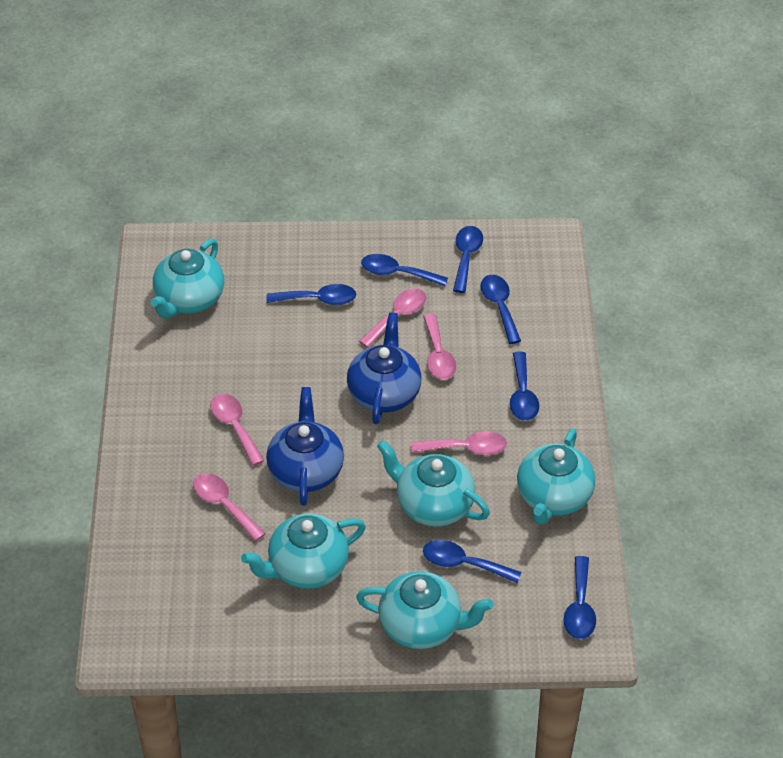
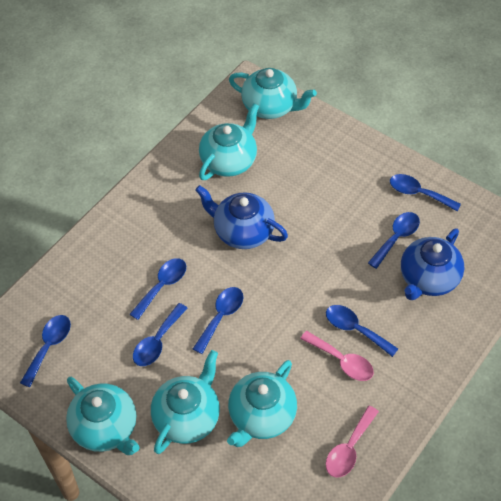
pink spoon: 5 -> 2

